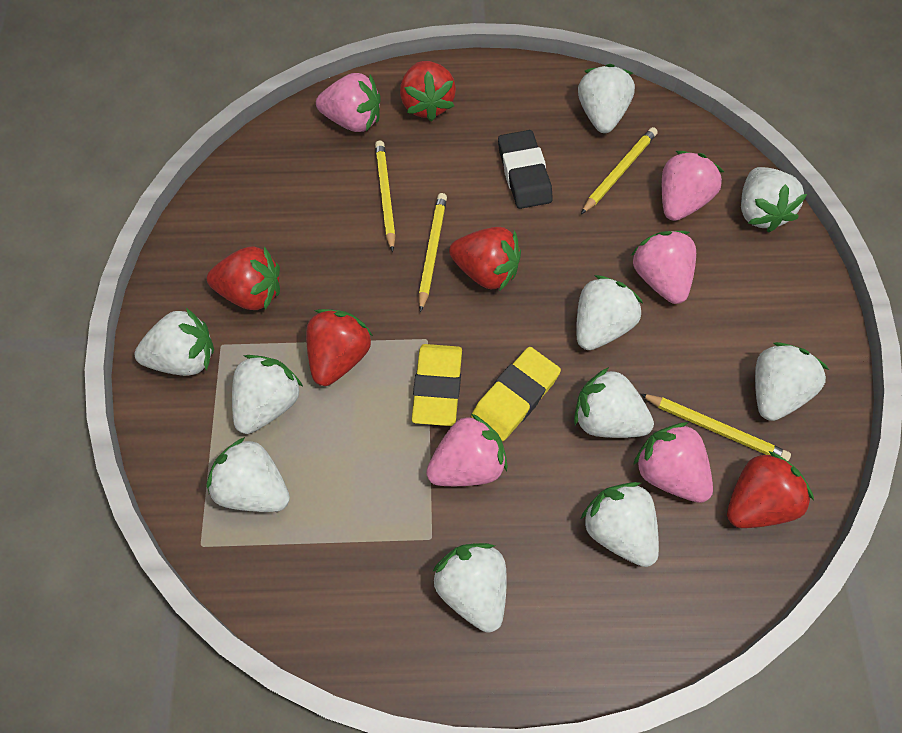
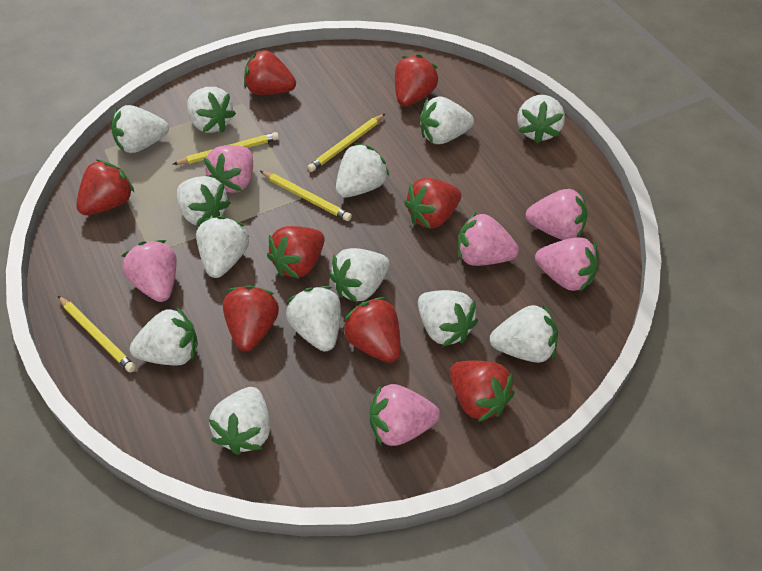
black eraser: 1 -> 0
pink strawberry: 5 -> 6
red strawberry: 5 -> 8
white strawberry: 10 -> 13
yellow eraser: 2 -> 0

